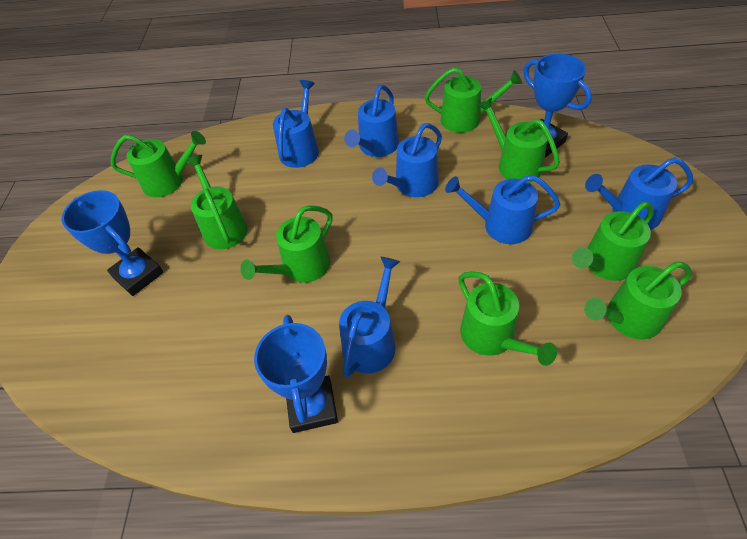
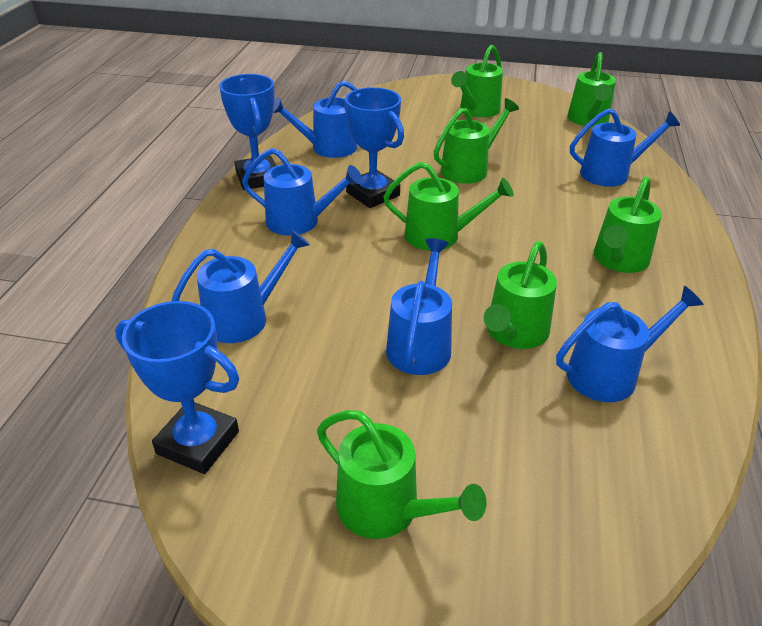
green watering can: 8 -> 7

